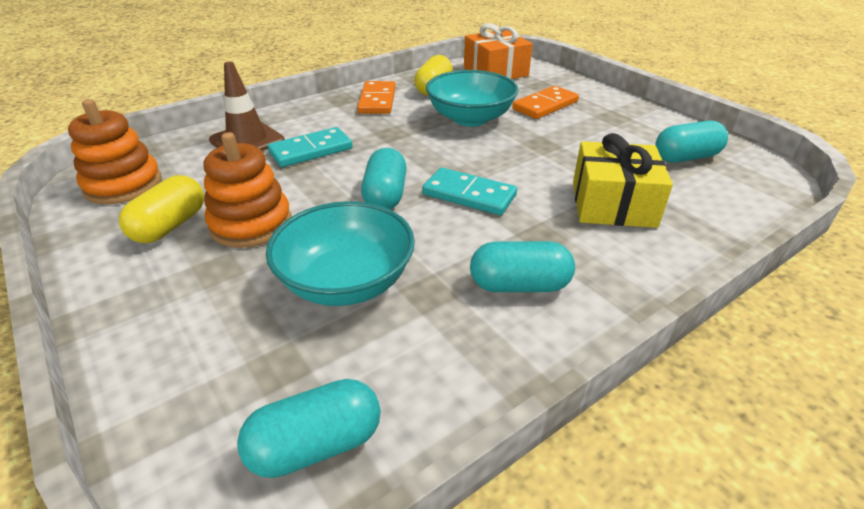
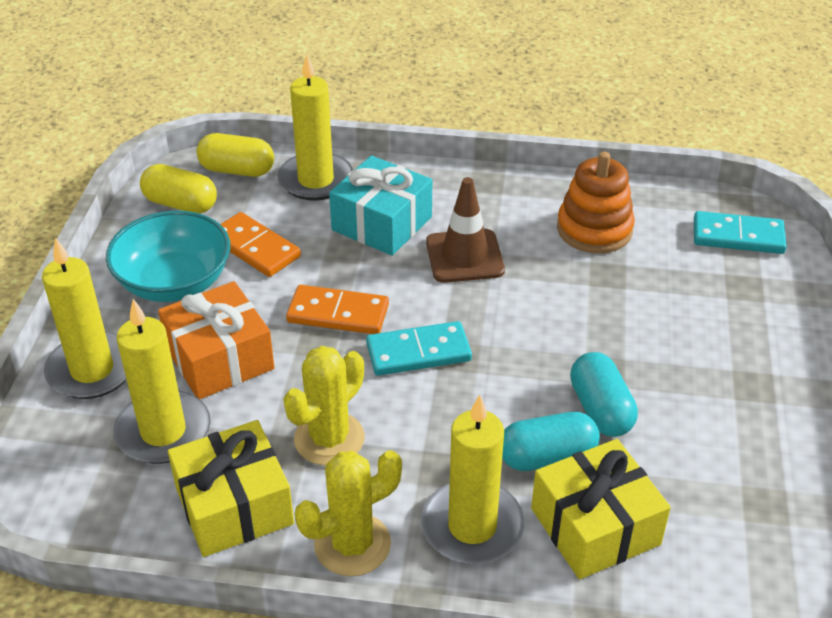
orange stacking toy: 2 -> 1
turquoise bowl: 2 -> 1
turquoise capsule: 4 -> 2
turquoise gift: 0 -> 1
yellow cactus: 0 -> 2
yellow candle: 0 -> 4
yellow gift: 1 -> 2

